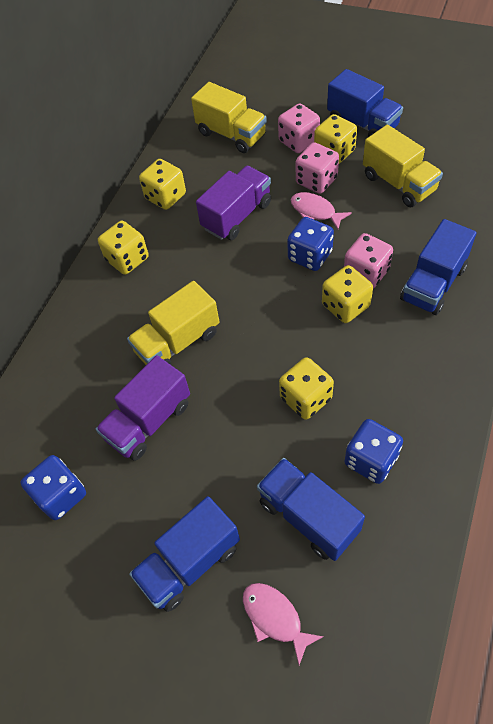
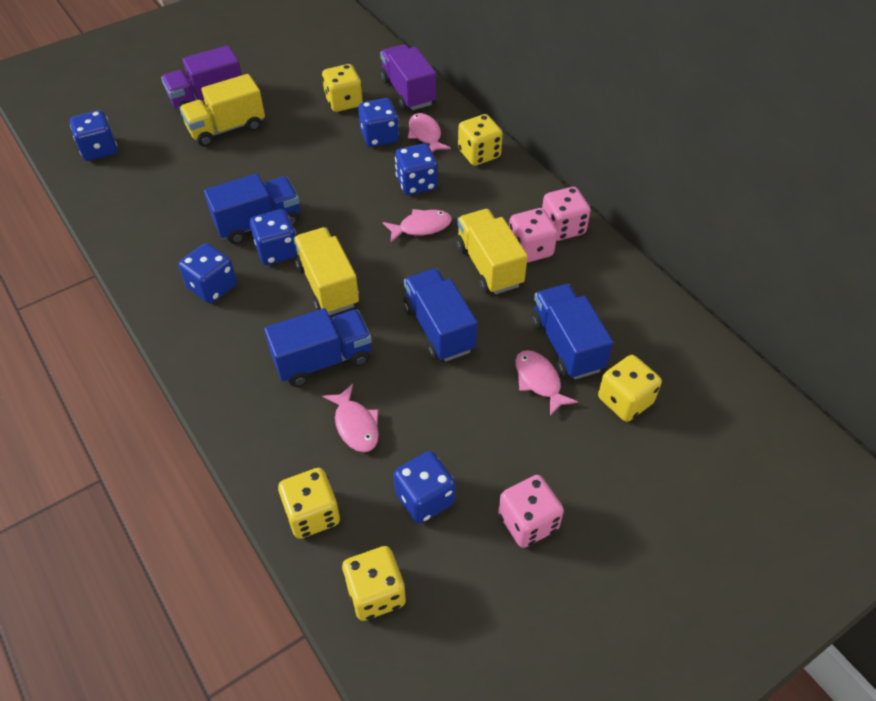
blue dice: 3 -> 6
pink fish: 2 -> 4

